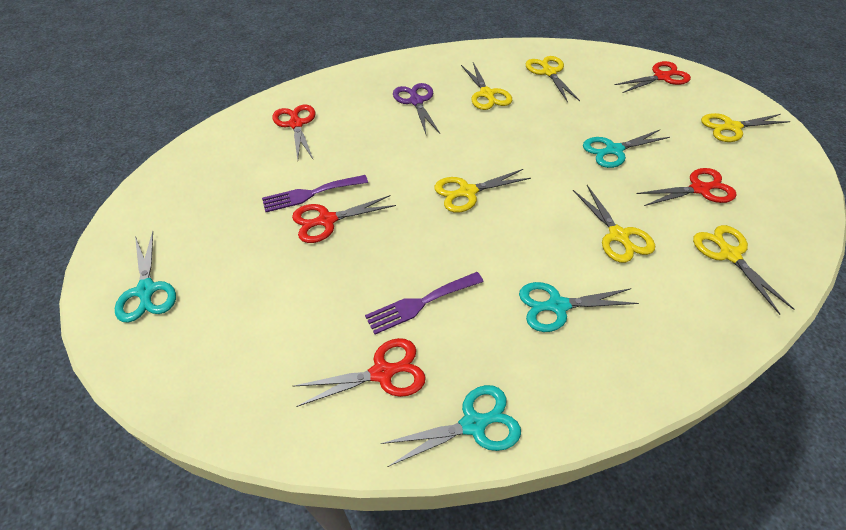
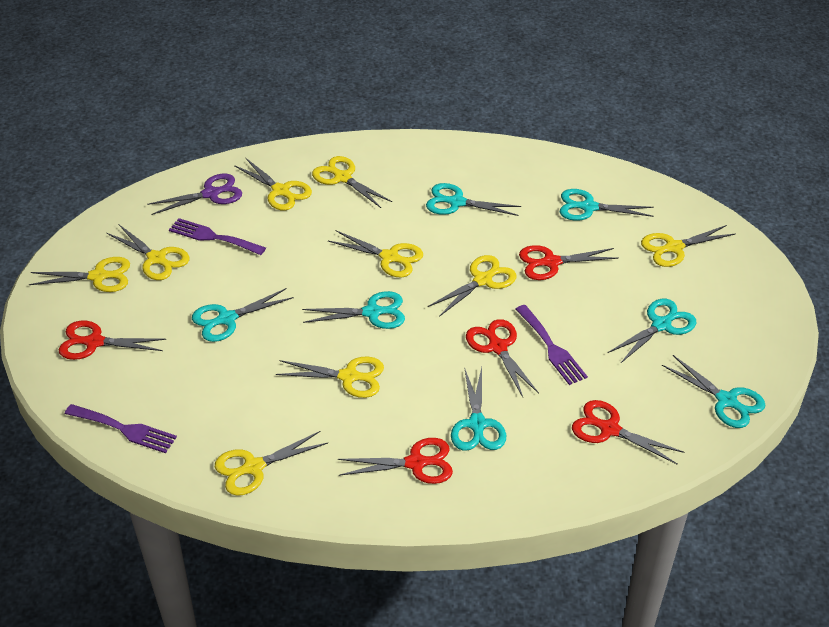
purple fork: 2 -> 3
turquoise scissors: 4 -> 7
yellow scissors: 6 -> 9

